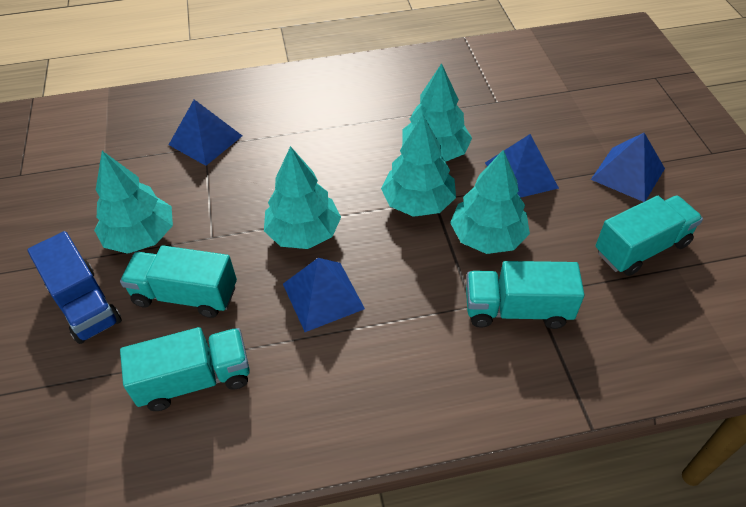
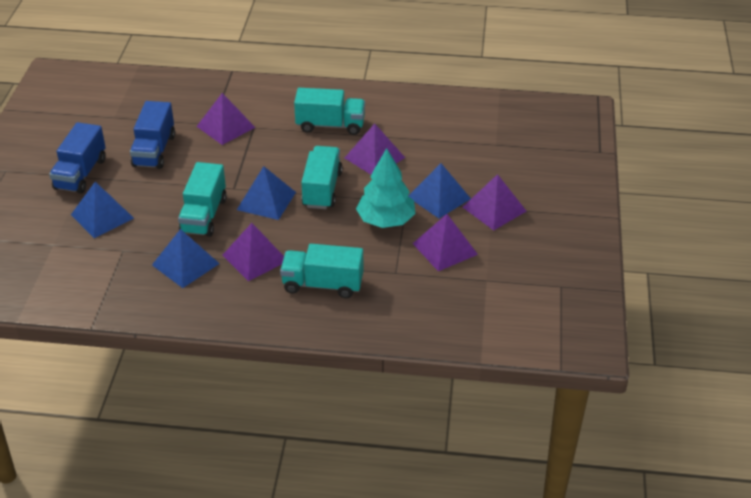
blue truck: 1 -> 2
purple pyramid: 0 -> 5
turquoise tree: 5 -> 1

